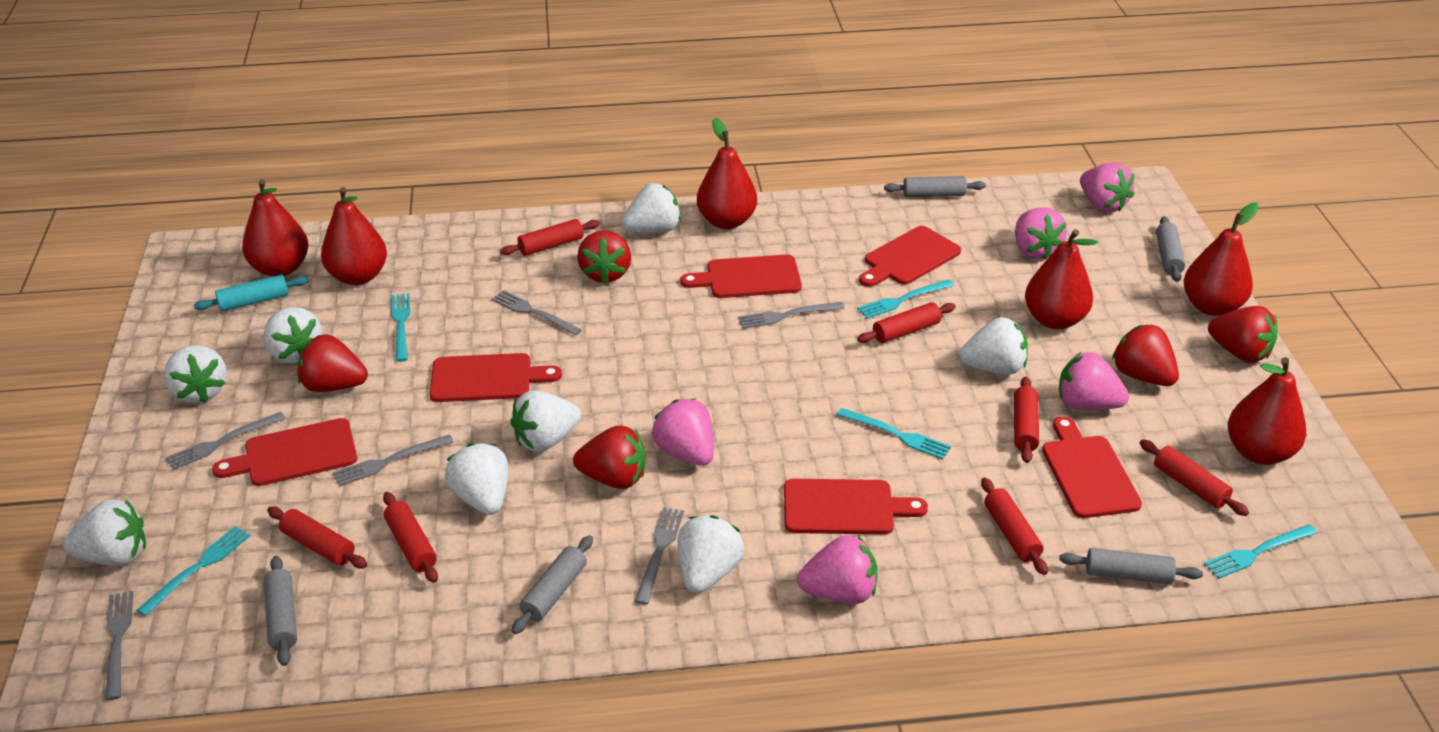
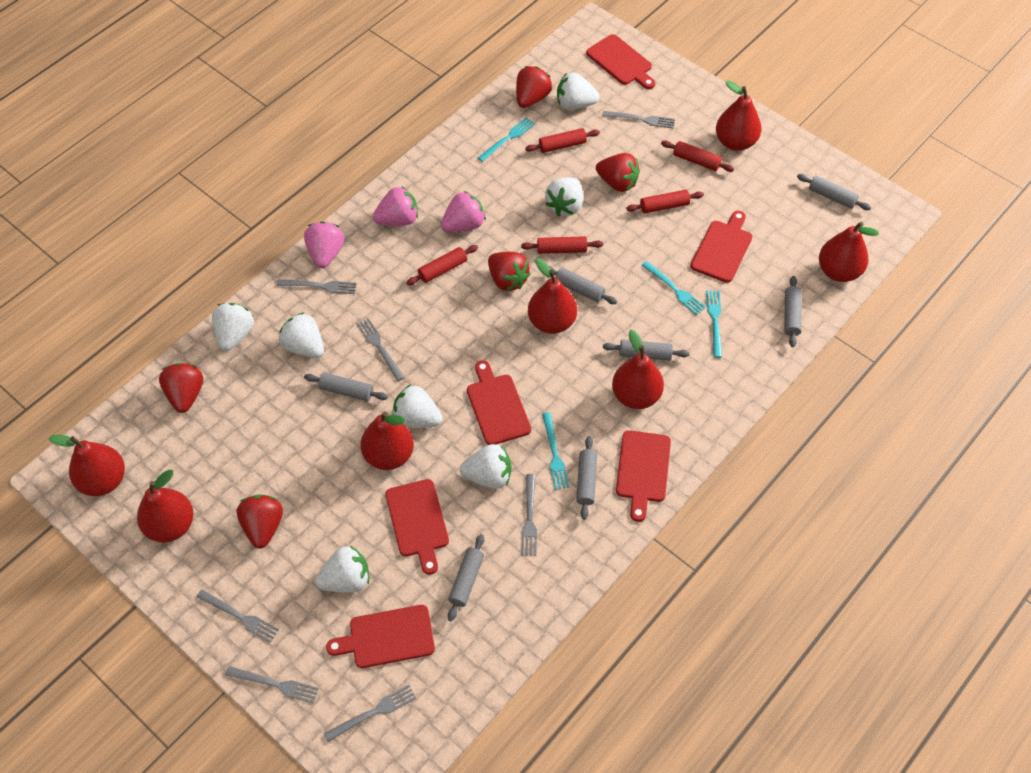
grey fork: 6 -> 7
grey rolling pin: 5 -> 7
pink strawberry: 5 -> 3
red pear: 6 -> 7
red rolling pin: 7 -> 5
turquoise fork: 5 -> 4
turquoise rolling pin: 1 -> 0
white strawberry: 8 -> 7

